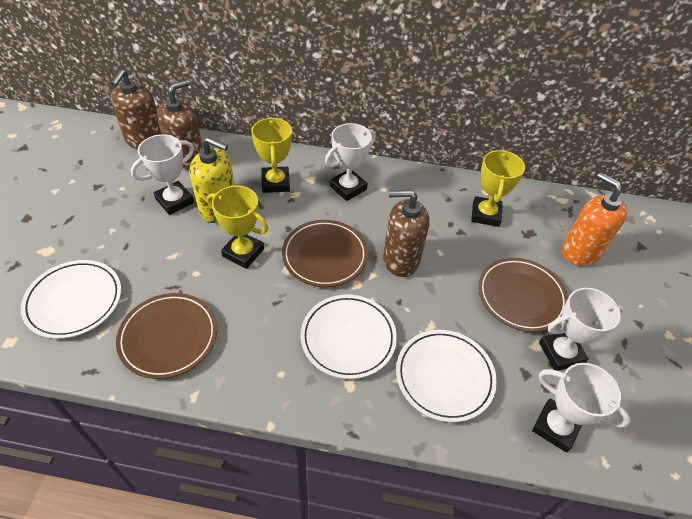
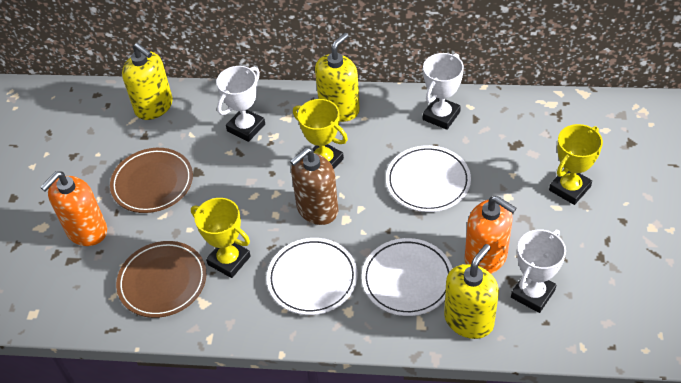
brown plate: 3 -> 2
brown soap dispenser: 3 -> 1
orange soap dispenser: 1 -> 2
white trophy: 4 -> 3
yellow soap dispenser: 1 -> 3

